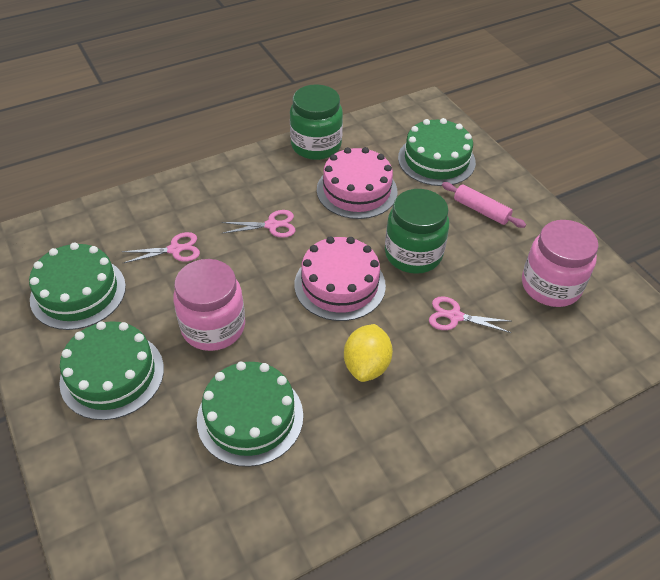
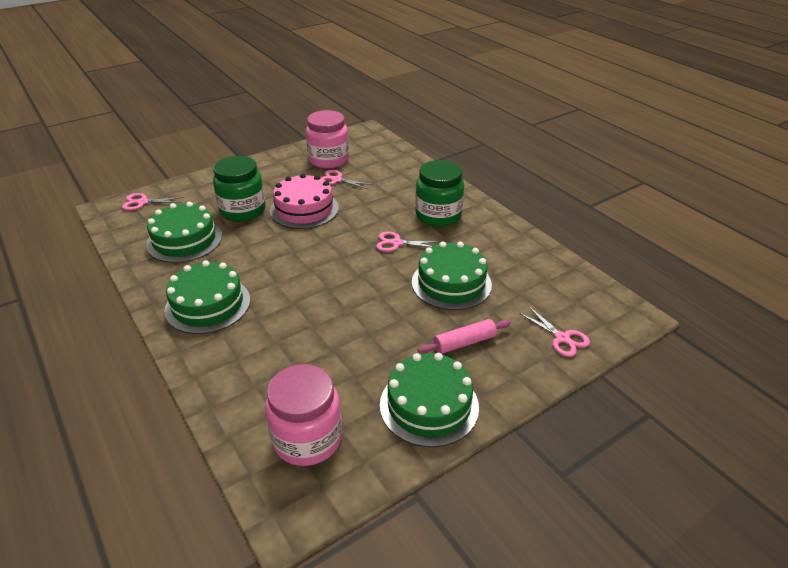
pink cake: 2 -> 1
pink scissors: 3 -> 4
yellow lemon: 1 -> 0

